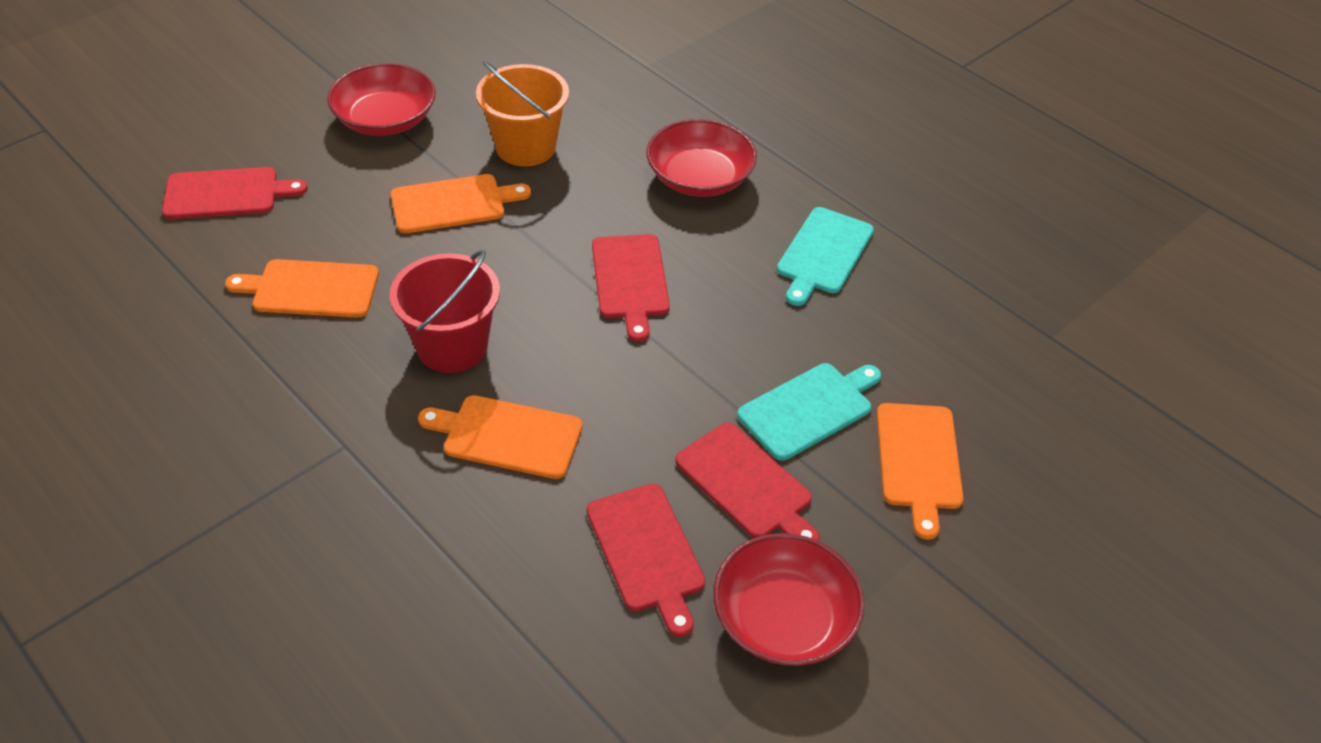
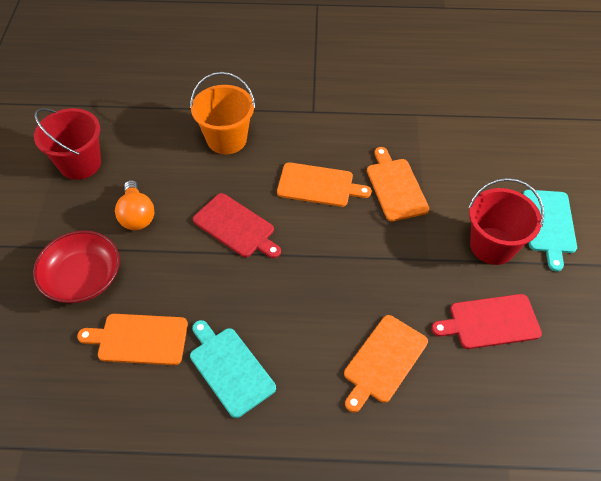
orange light bulb: 0 -> 1
red bowl: 3 -> 1
red bucket: 1 -> 2
red cutting board: 4 -> 2

